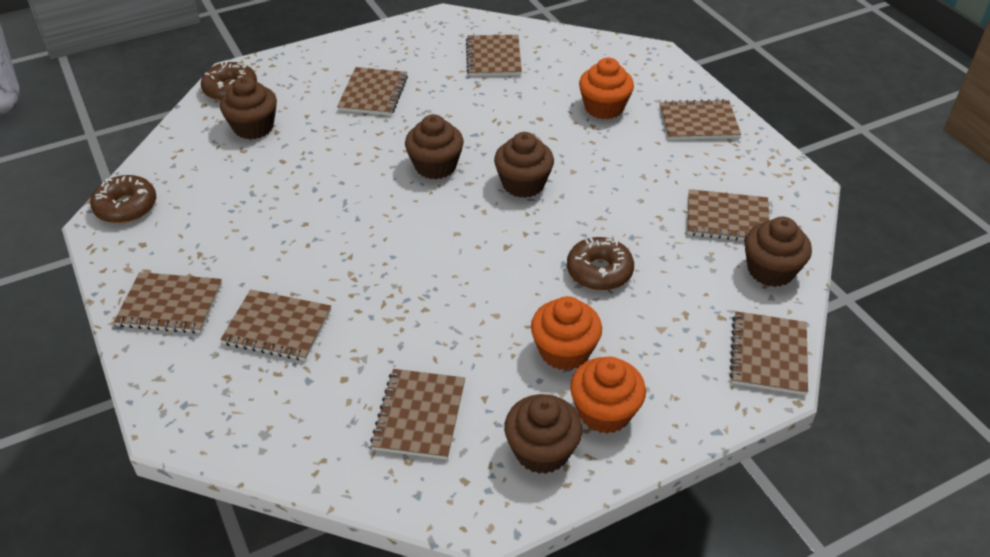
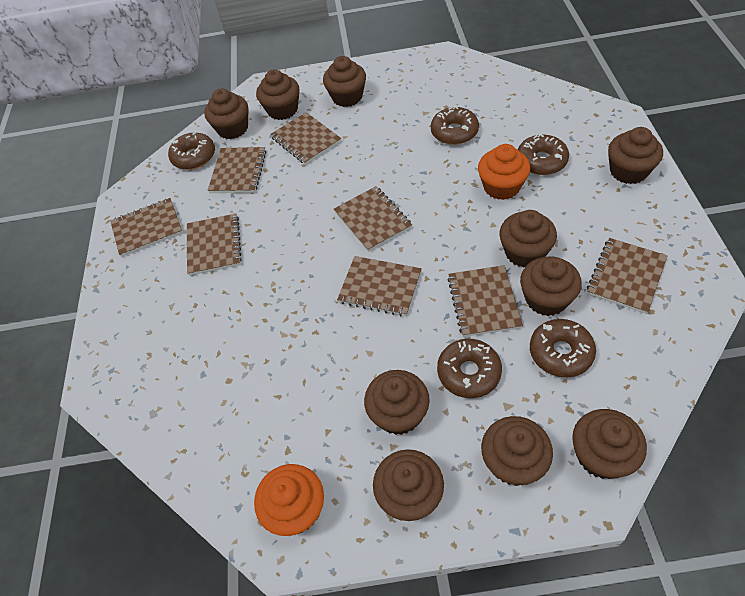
brown cupcake: 5 -> 10
brown donut: 3 -> 5
orange cupcake: 3 -> 2

